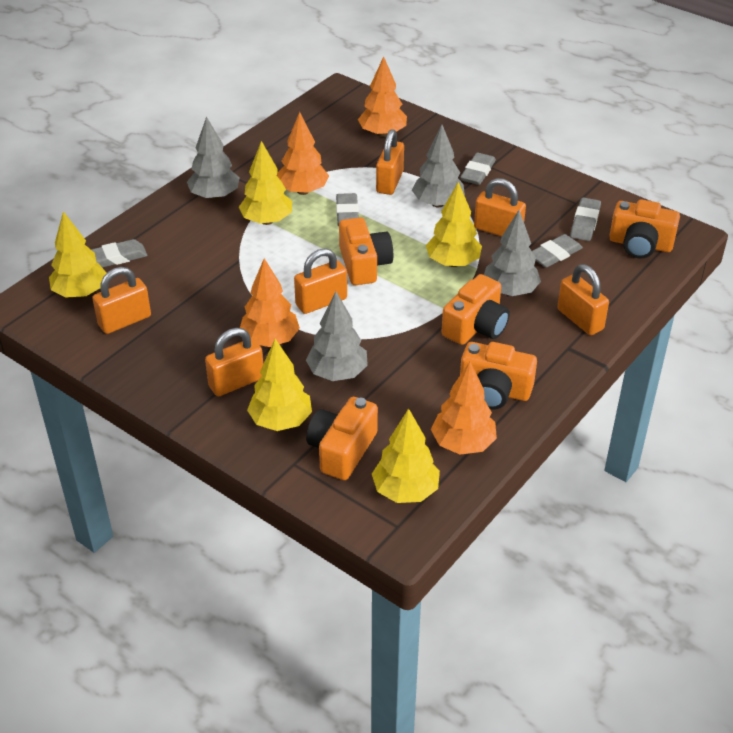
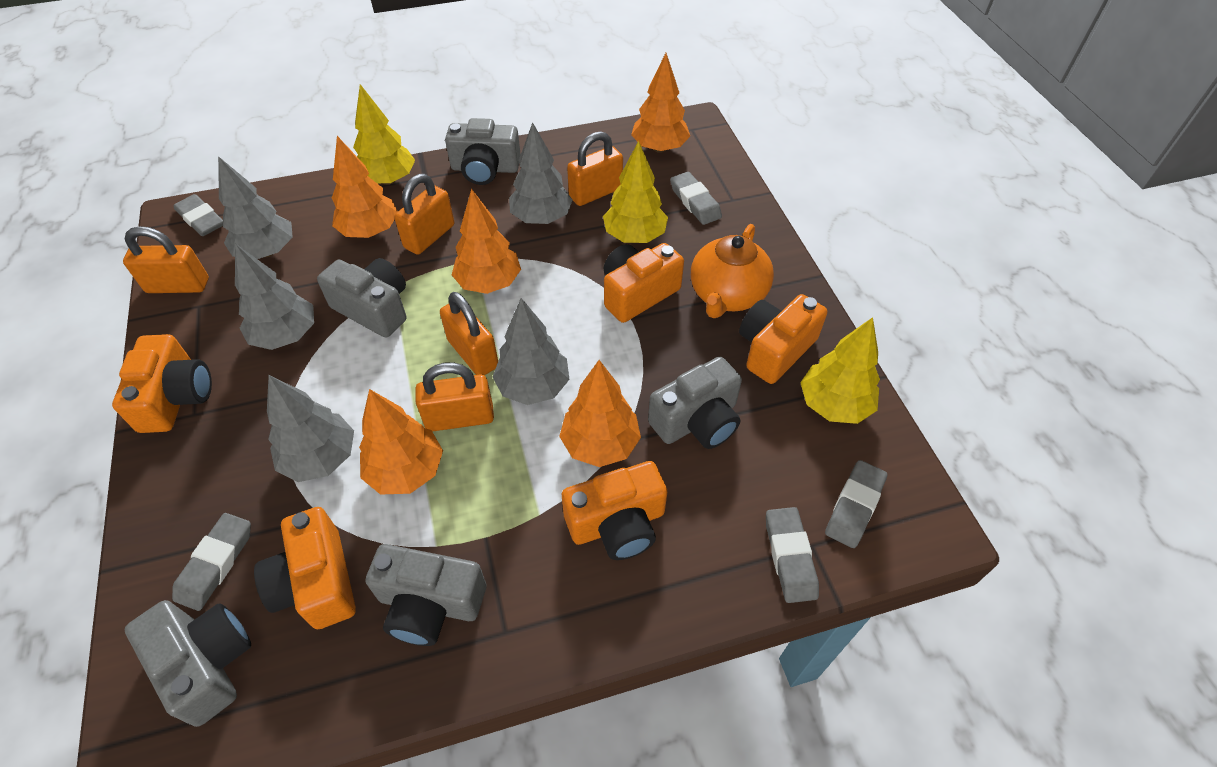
grey camera: 0 -> 5
grey tree: 4 -> 5
orange padlock: 6 -> 5
orange teapot: 0 -> 1
orange tree: 4 -> 5
yellow tree: 5 -> 3

